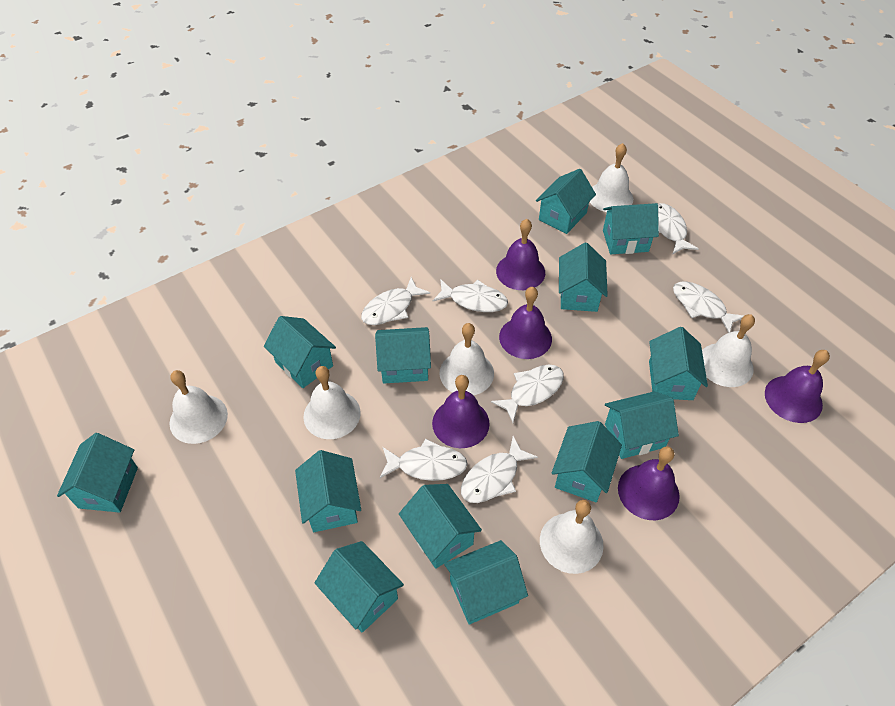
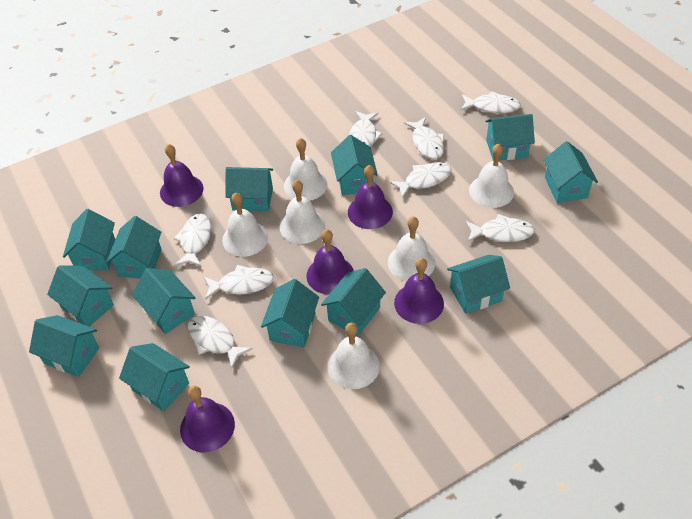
white fish: 7 -> 8

